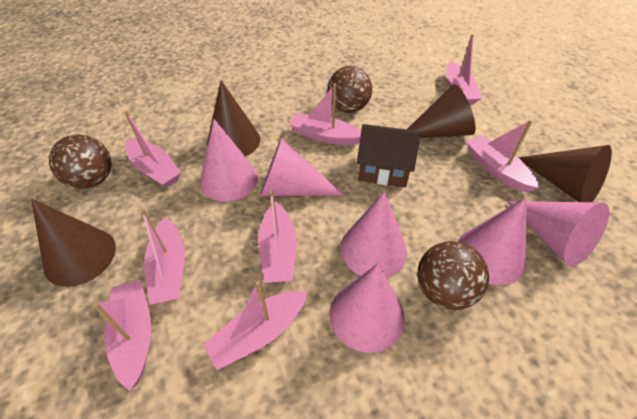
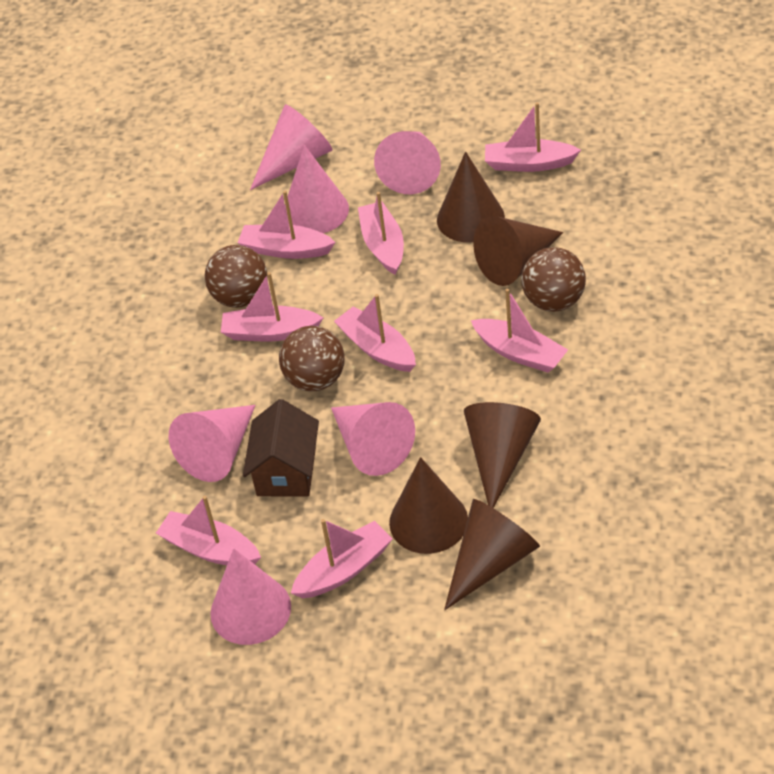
brown cone: 4 -> 5

